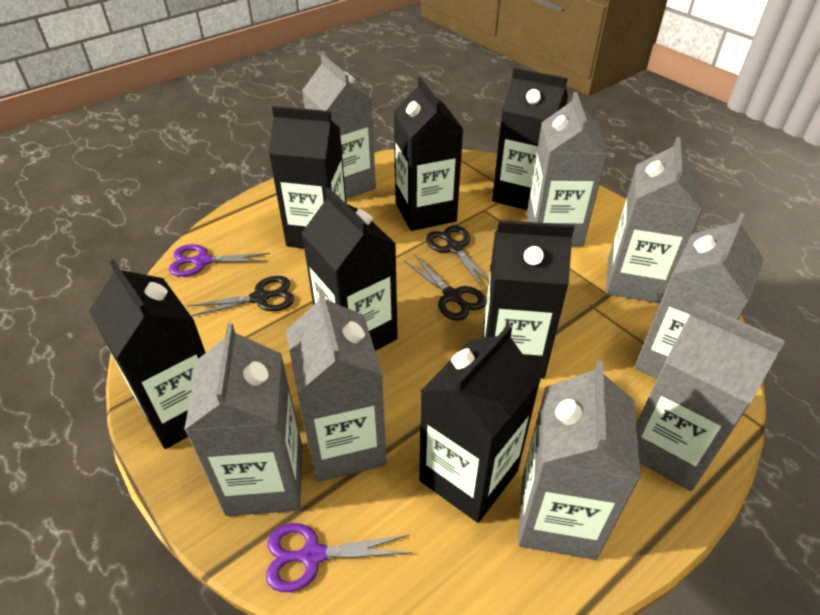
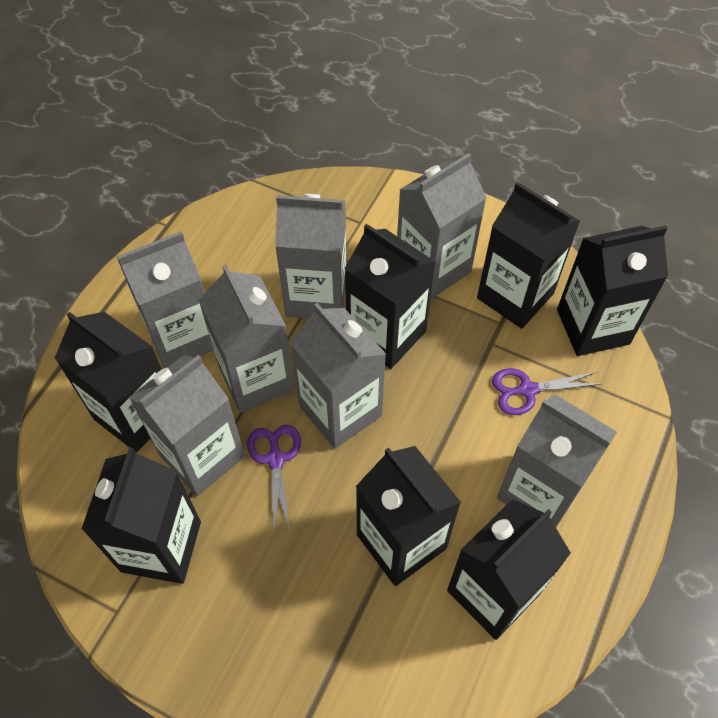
black scissors: 3 -> 0
grey carton: 8 -> 7

